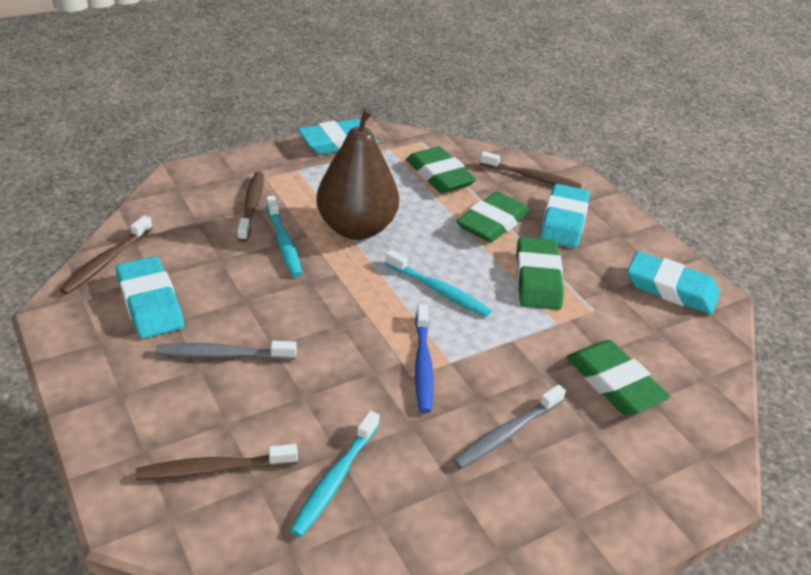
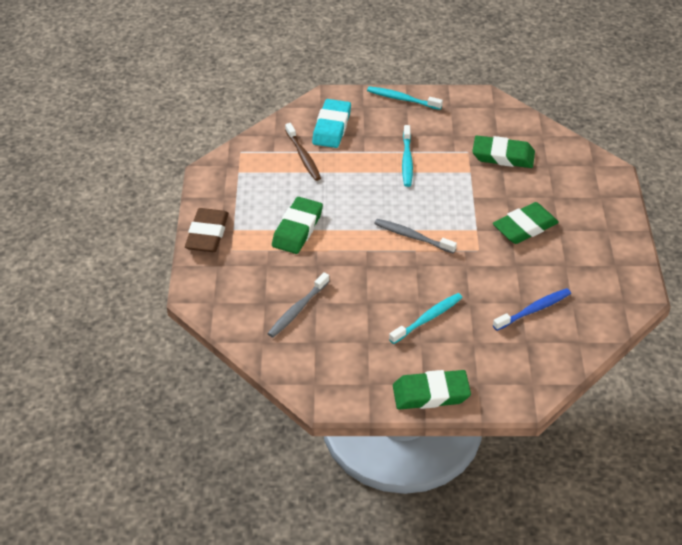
brown eraser: 0 -> 1
brown pear: 1 -> 0
brown toothbrush: 4 -> 1
turquoise eraser: 4 -> 1

